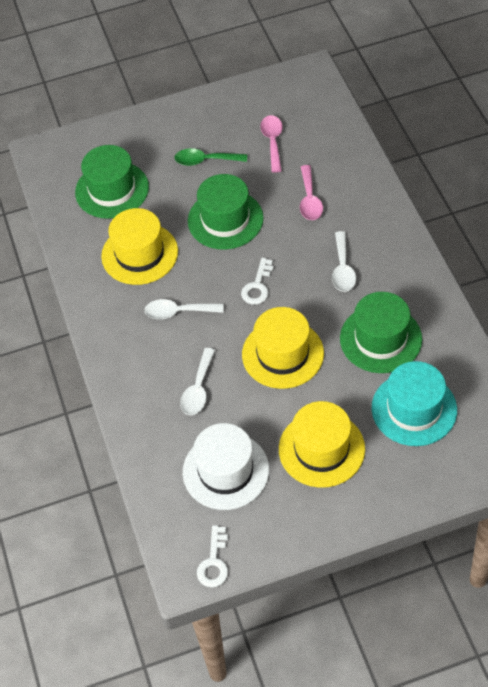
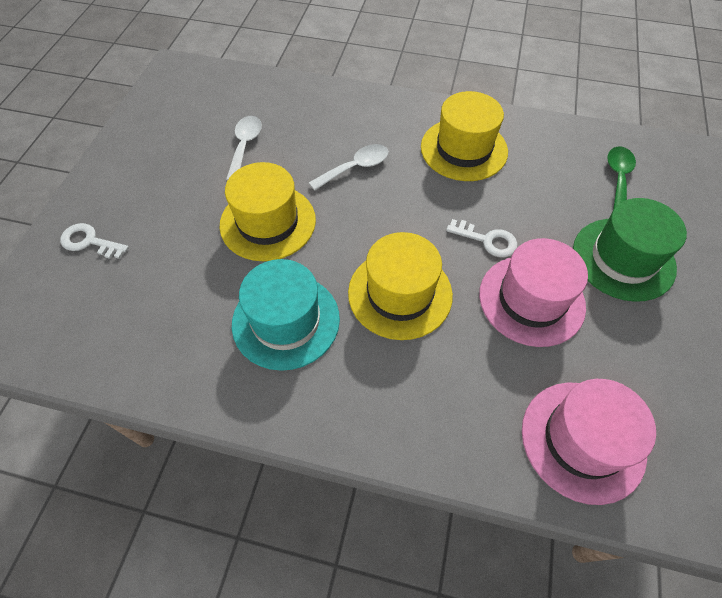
green hat: 3 -> 1
pink hat: 0 -> 2
pink spoon: 2 -> 0
white hat: 1 -> 0
white spoon: 3 -> 2

